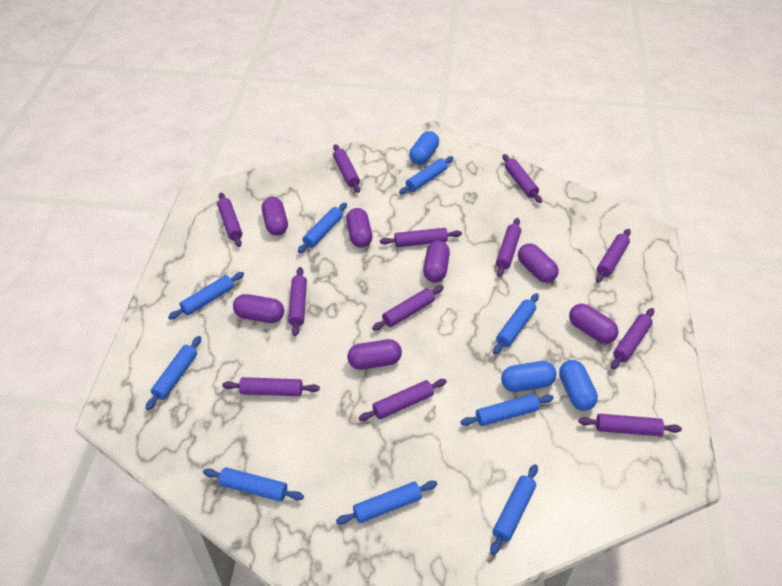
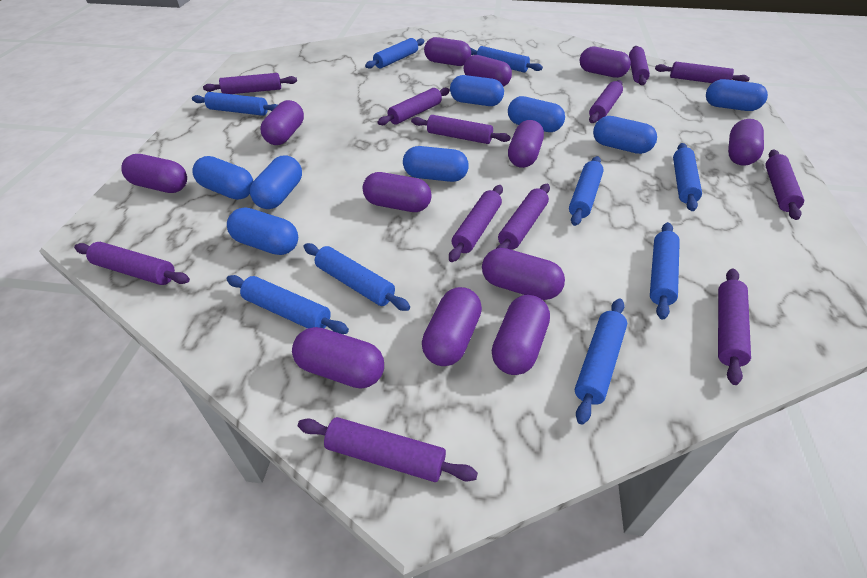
blue capsule: 3 -> 8
purple capsule: 7 -> 12

